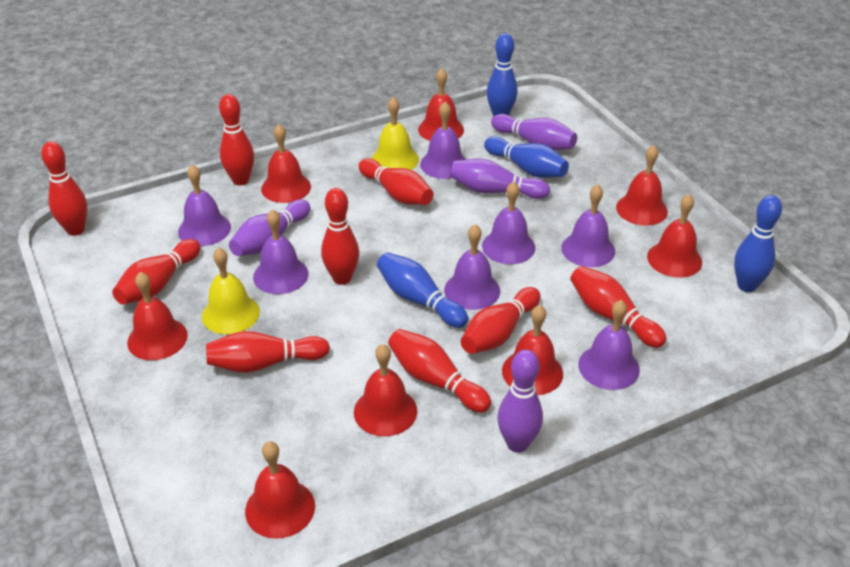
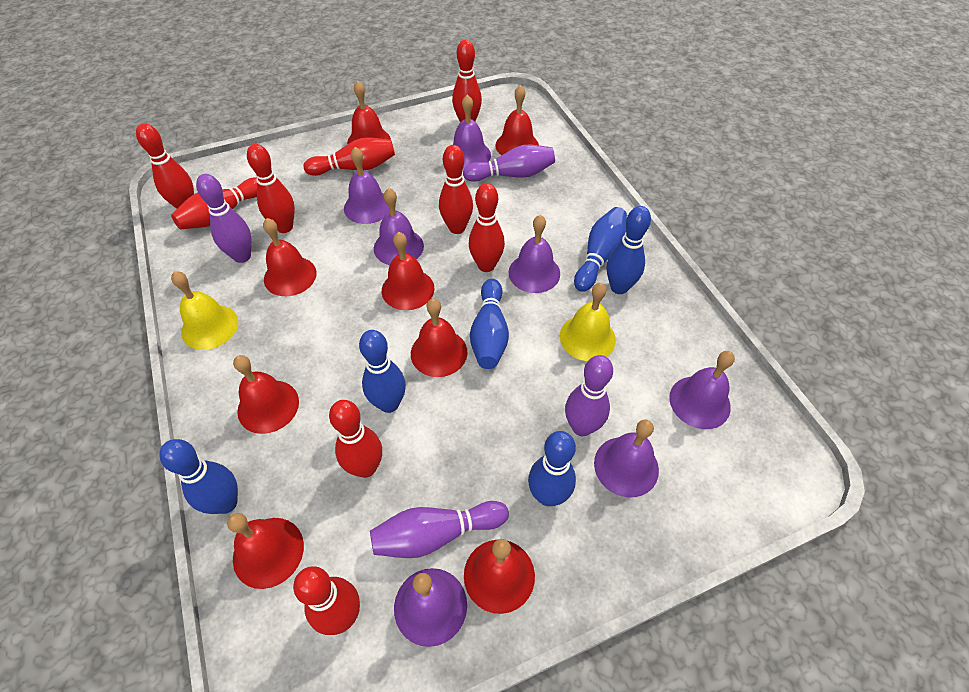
blue bowling pin: 4 -> 6

